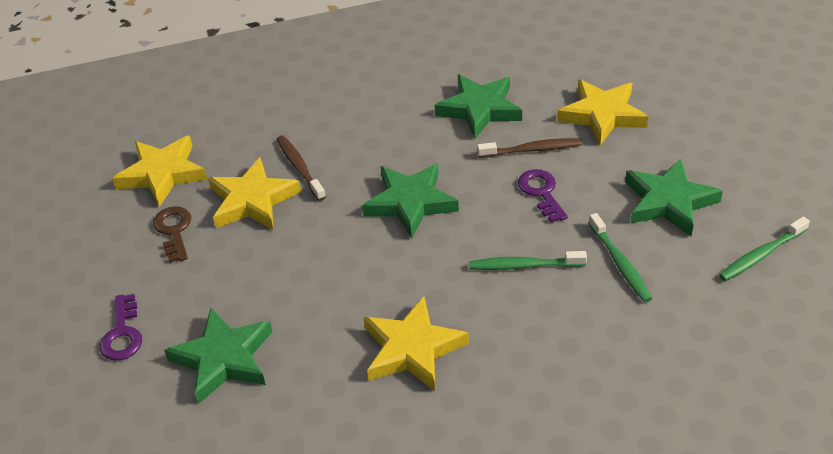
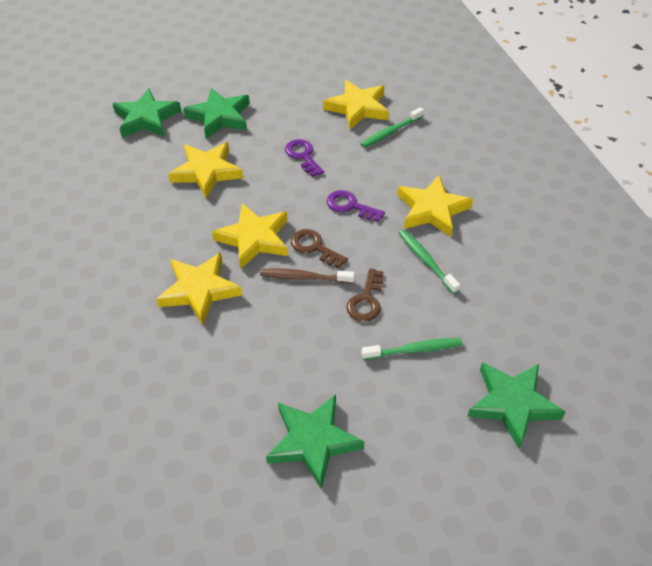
brown key: 1 -> 2
brown toothbrush: 2 -> 1
yellow star: 4 -> 5

